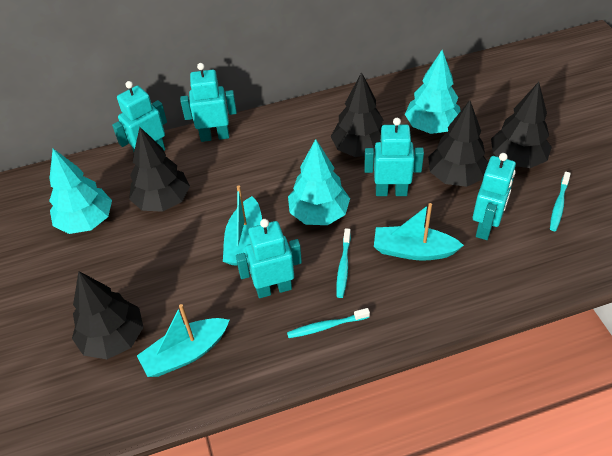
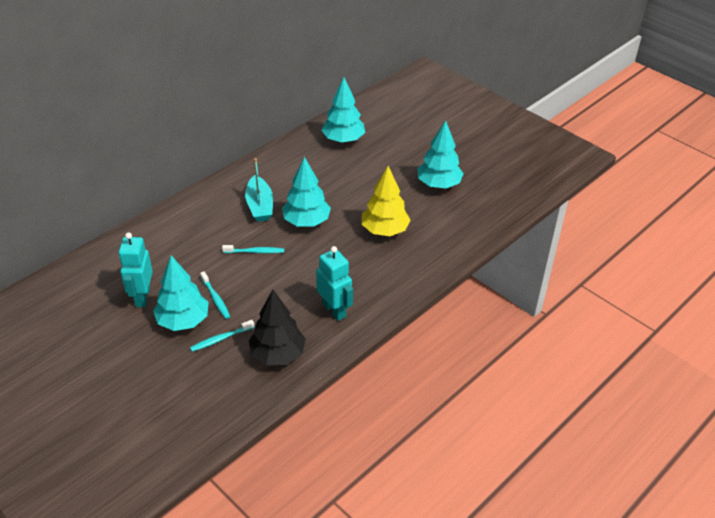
black tree: 5 -> 1
turquoise boat: 3 -> 1
turquoise robot: 5 -> 2
turquoise tree: 3 -> 4
yellow tree: 0 -> 1

